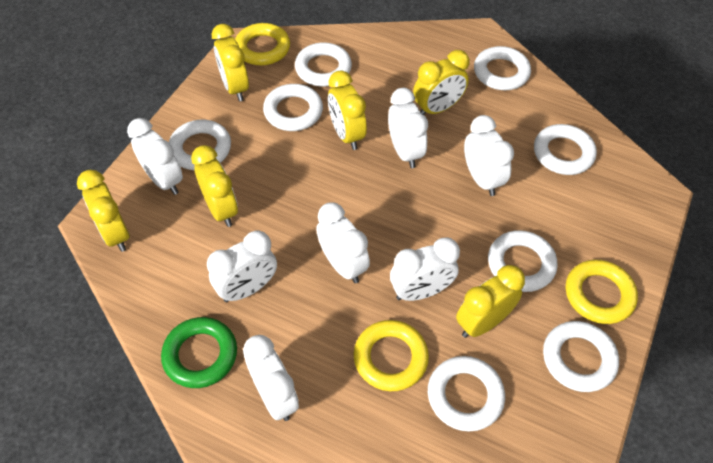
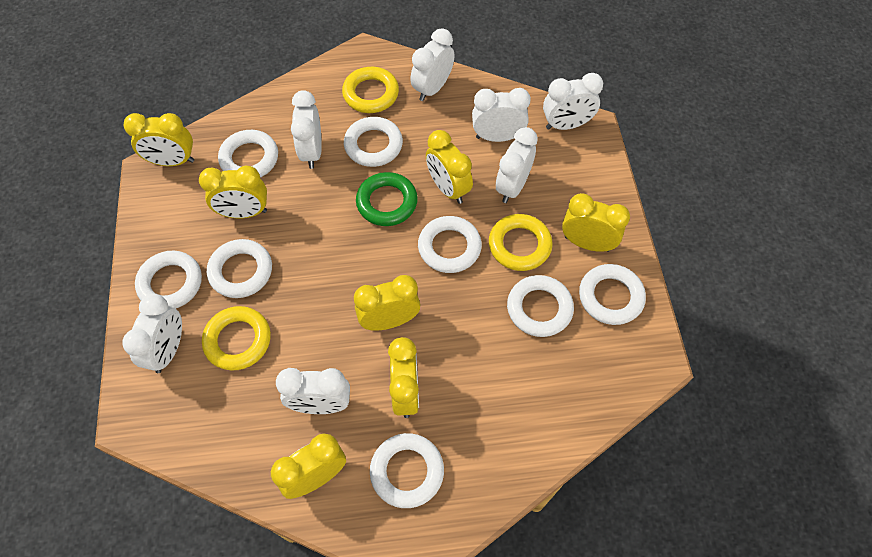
yellow clock: 6 -> 7

